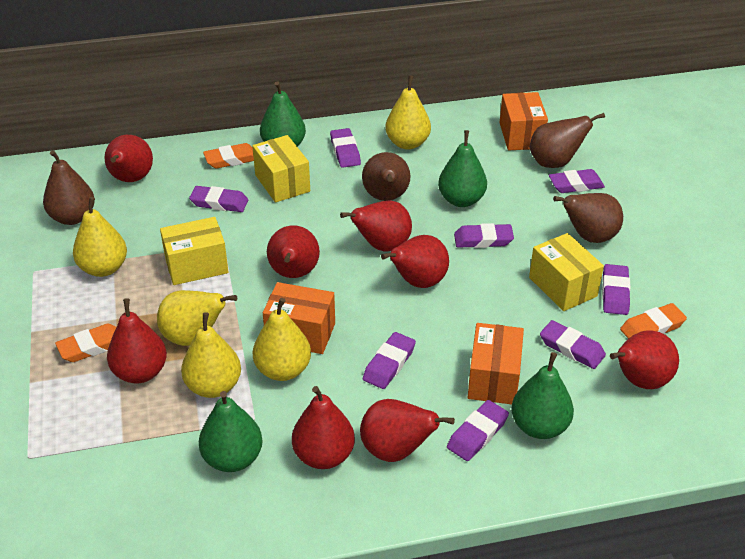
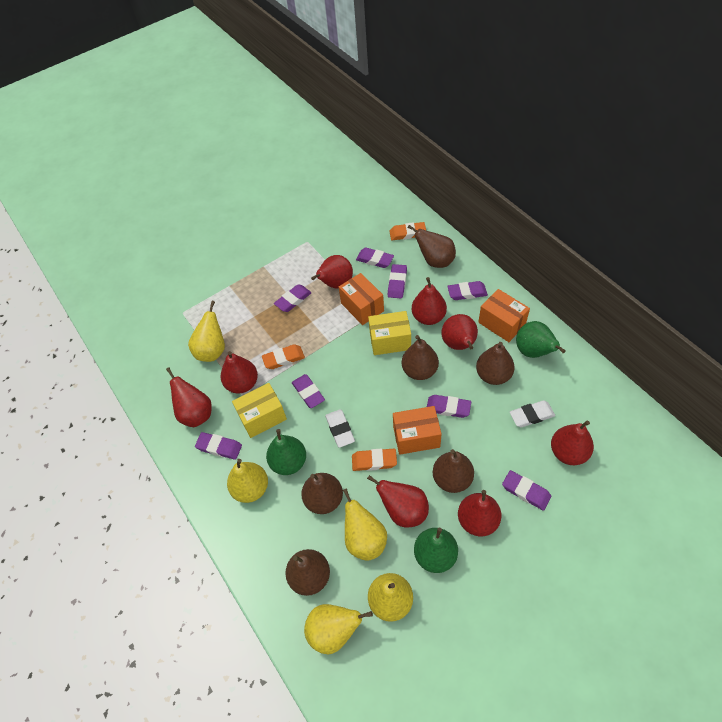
brown pear: 4 -> 6
green pear: 4 -> 3
white eraser: 0 -> 2
yellow box: 3 -> 2

